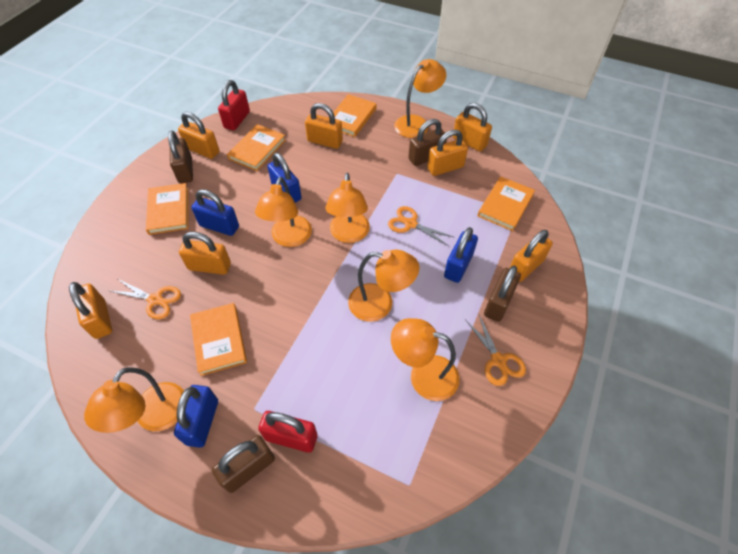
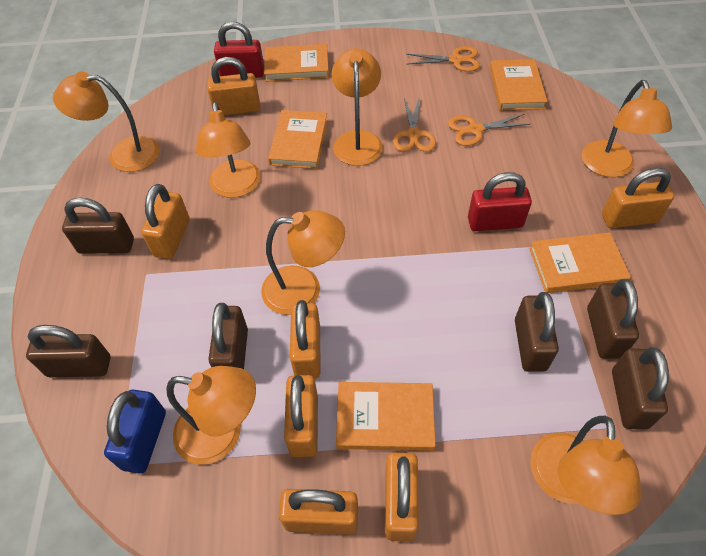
blue padlock: 4 -> 1
brown padlock: 4 -> 6
orange lamp: 6 -> 7

